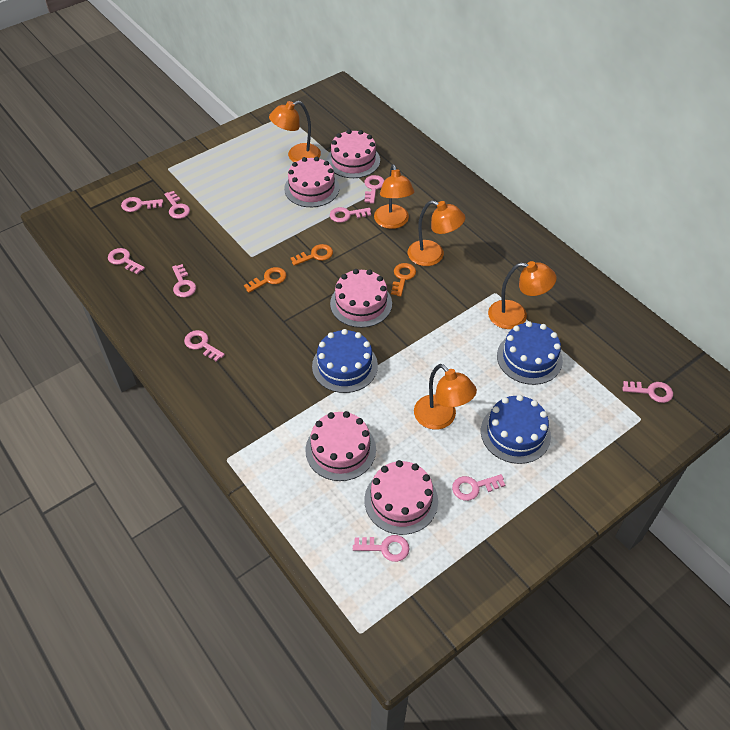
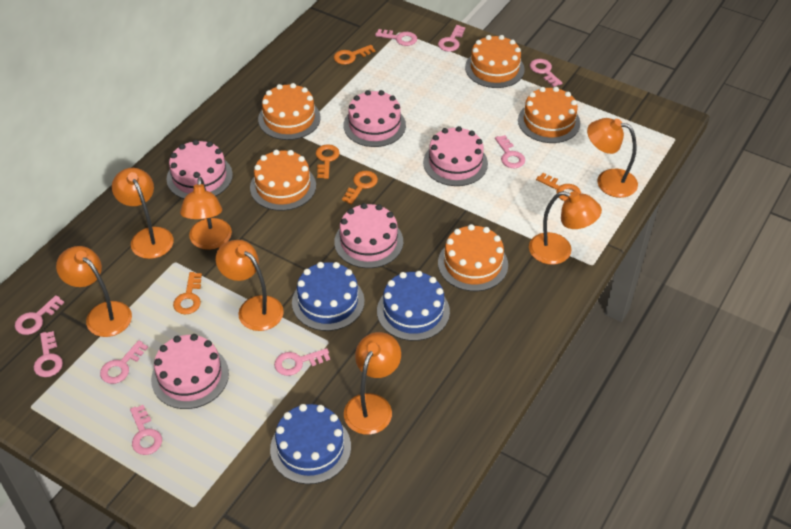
orange cake: 0 -> 5
orange key: 3 -> 5
orange lamp: 5 -> 7
pink key: 10 -> 9

